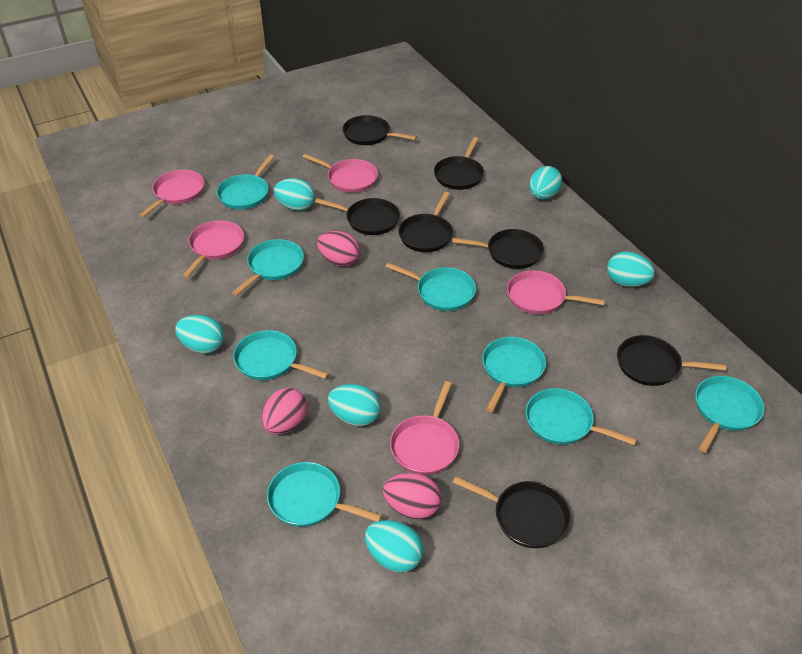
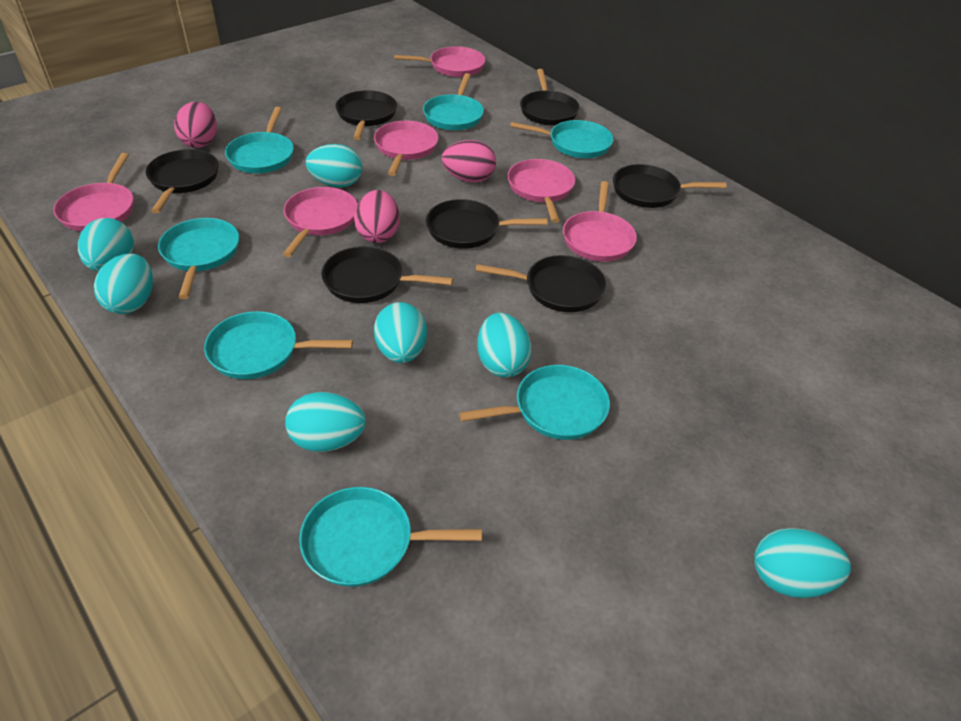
pink pan: 5 -> 6
turquoise egg: 6 -> 7
turquoise pan: 8 -> 7

